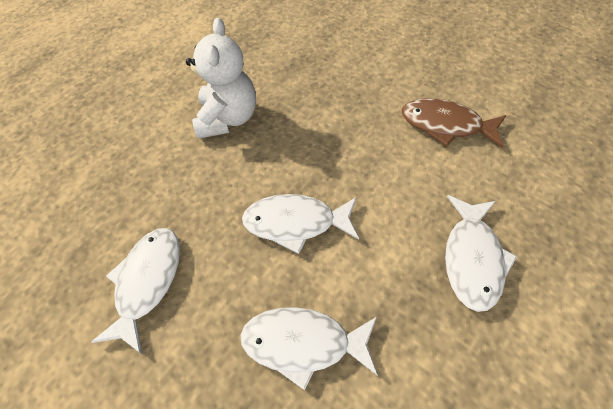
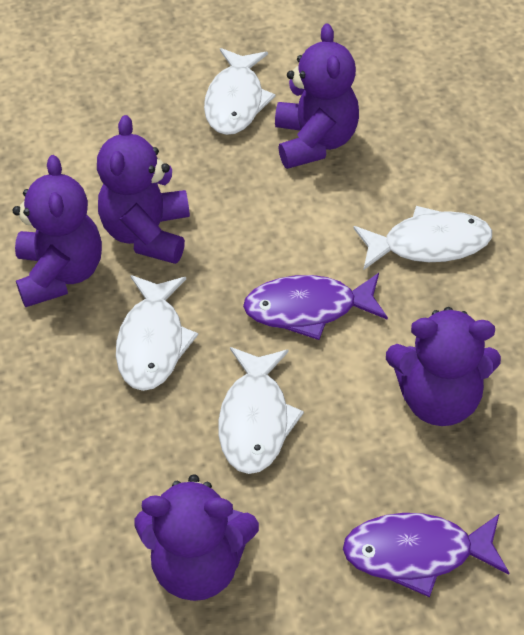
brown fish: 1 -> 0
purple fish: 0 -> 2
purple teddy bear: 0 -> 5
white teddy bear: 1 -> 0

